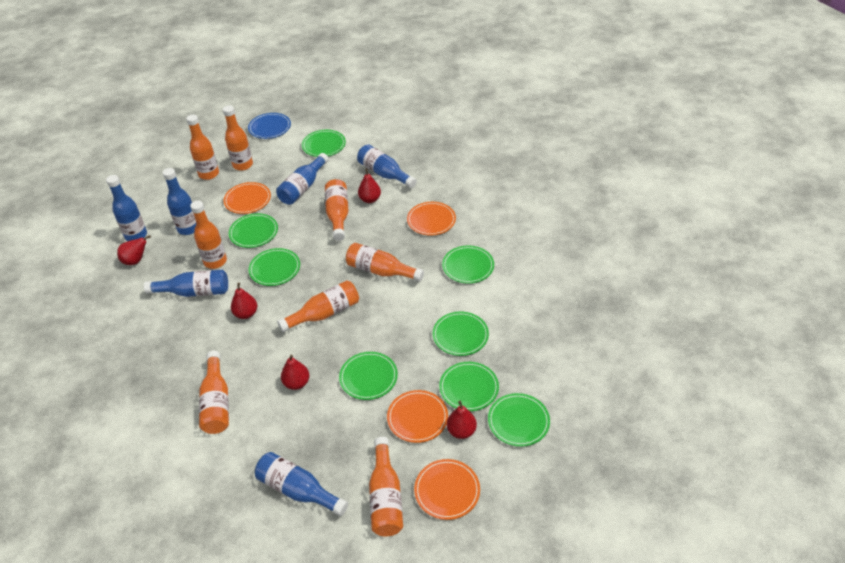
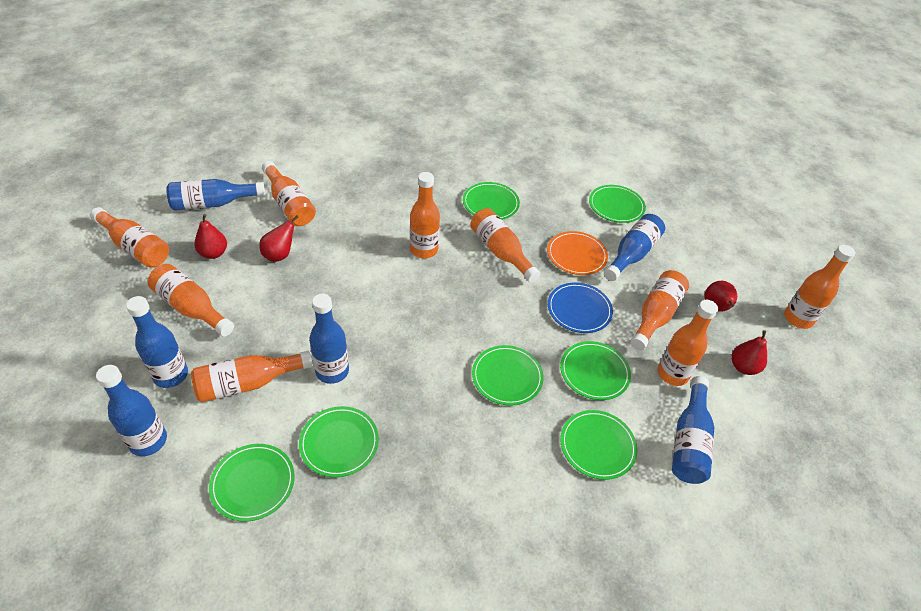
green plate: 8 -> 7
orange bottle: 8 -> 9
orange plate: 4 -> 1
red pear: 5 -> 4

